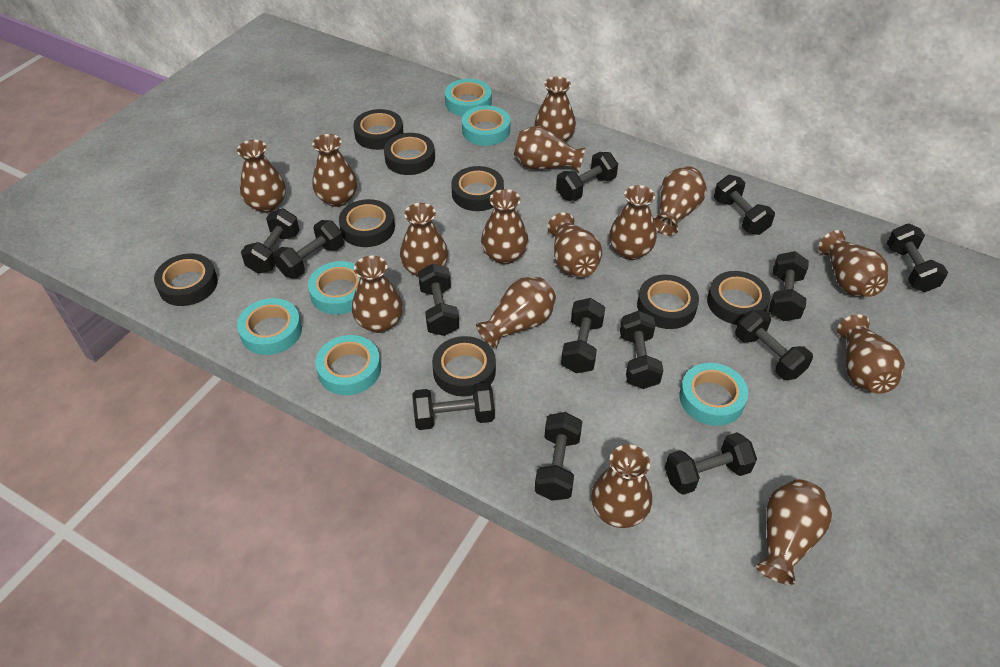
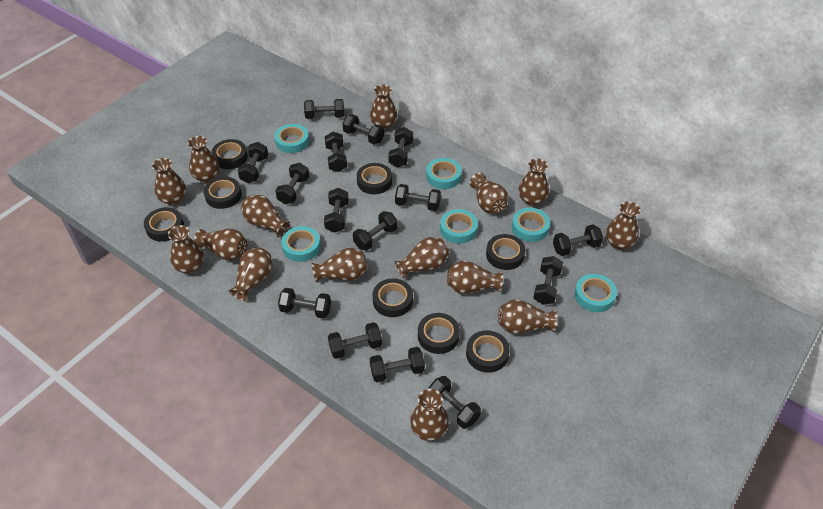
black dumbbell: 13 -> 15

